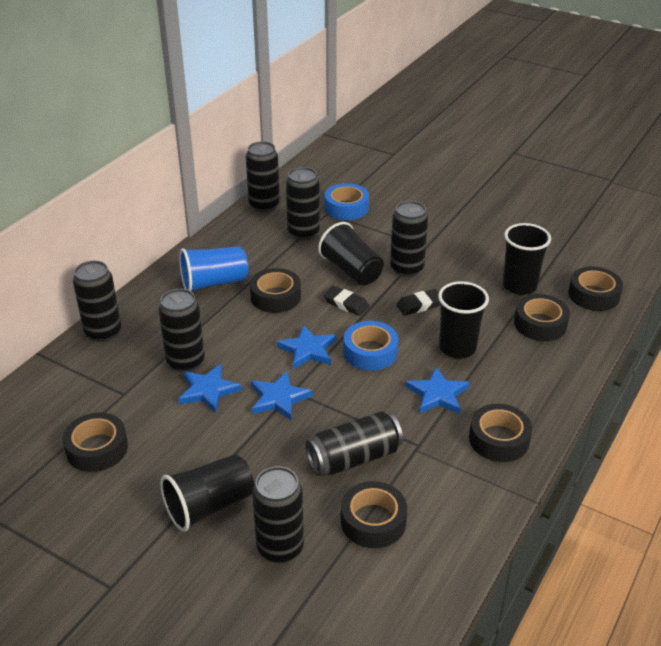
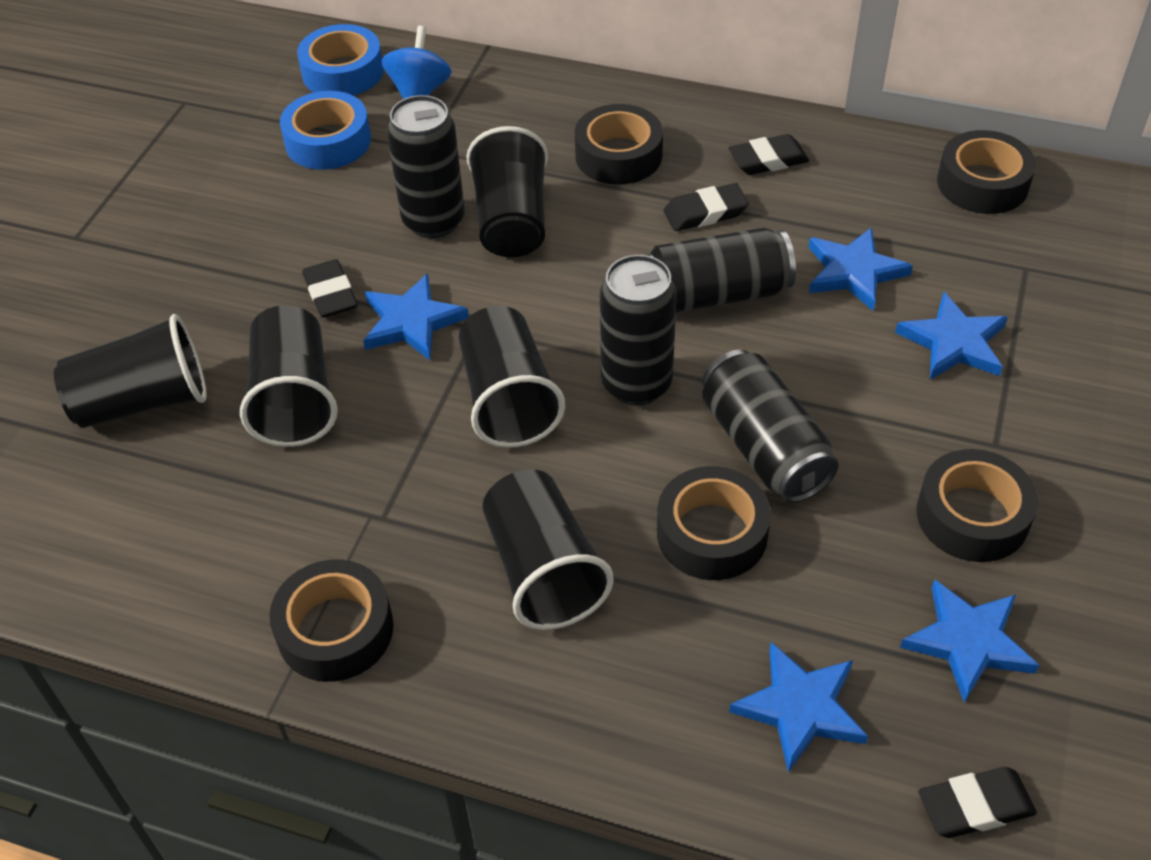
black can: 7 -> 4
black cup: 4 -> 5
black eraser: 2 -> 4
black tape: 6 -> 5
blue cup: 1 -> 0
blue spinning top: 0 -> 1
blue star: 4 -> 5

